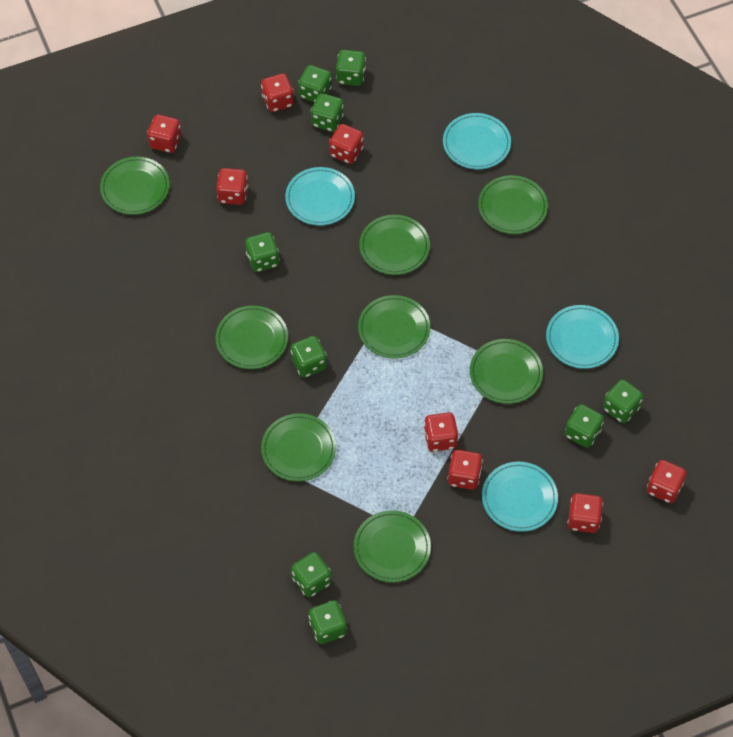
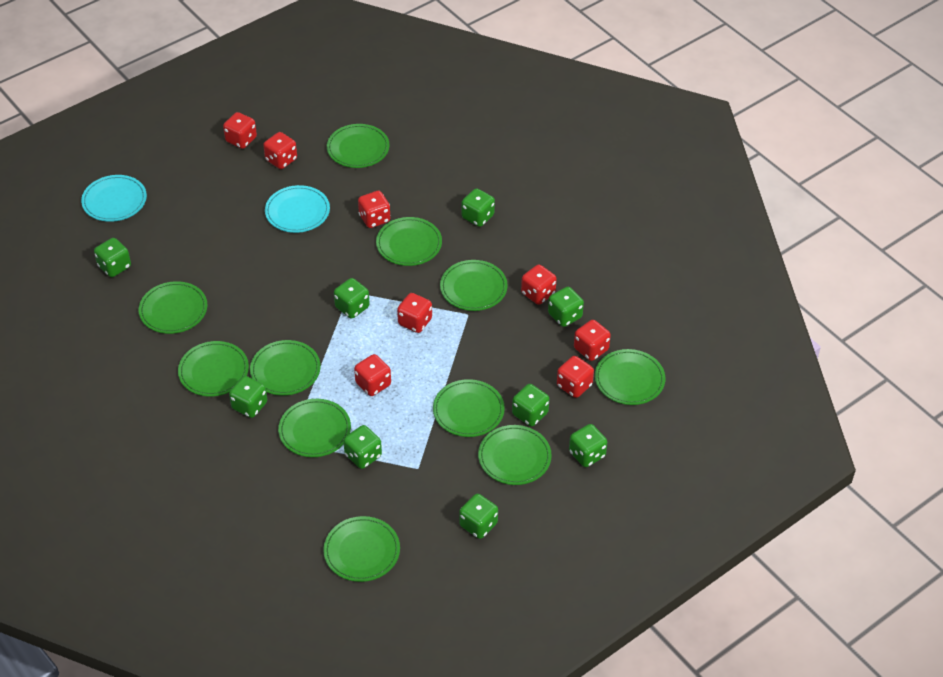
green plate: 8 -> 11
turquoise plate: 4 -> 2

